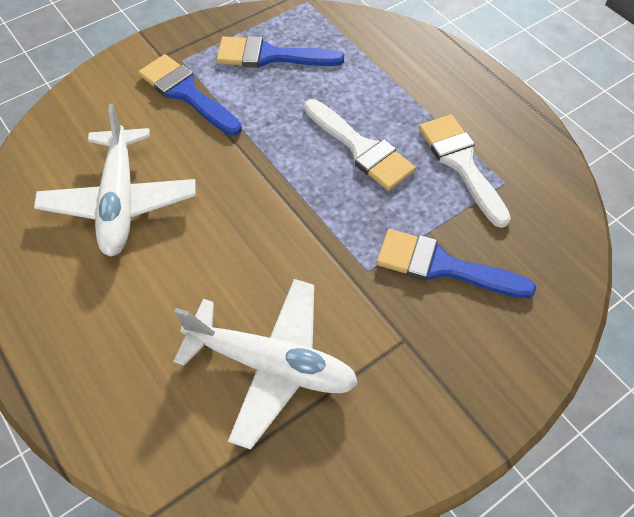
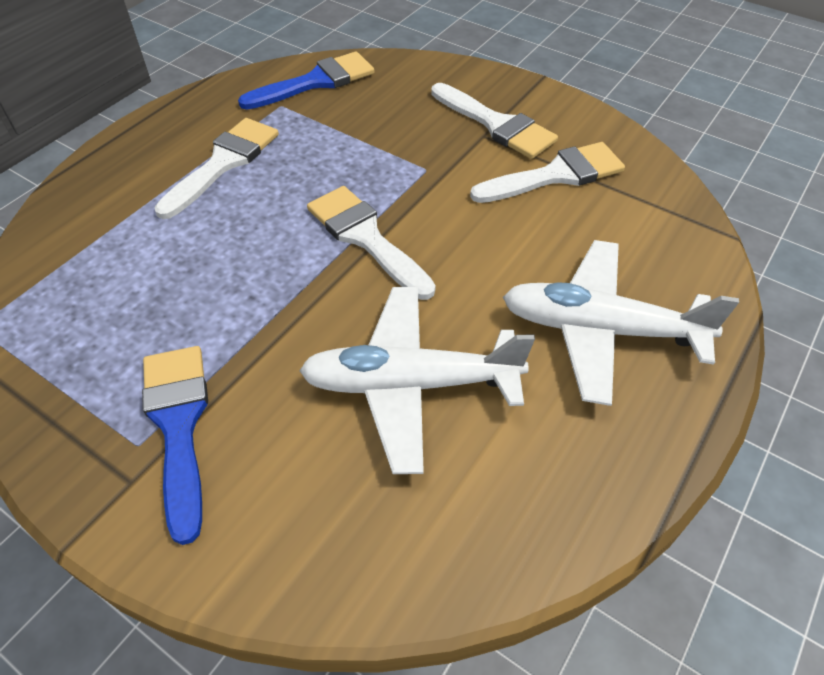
blue brush: 3 -> 2
white brush: 2 -> 4

